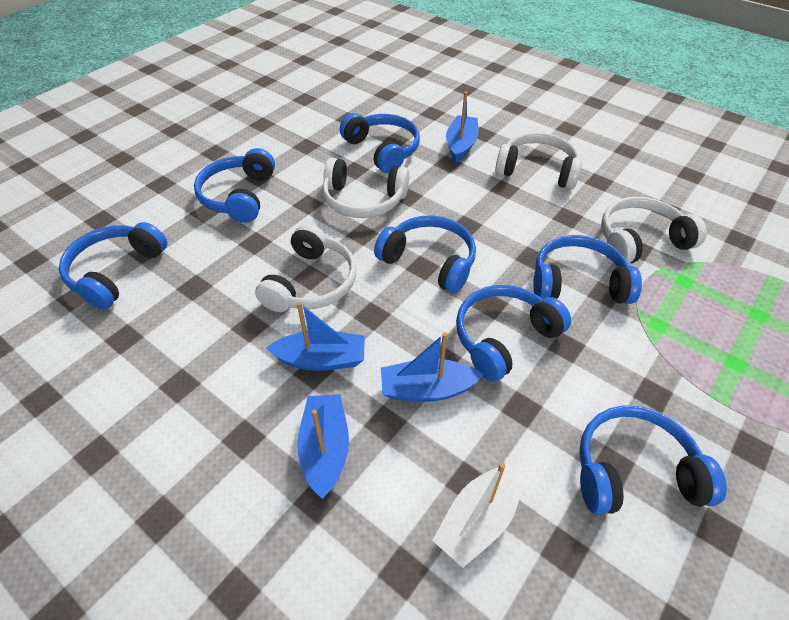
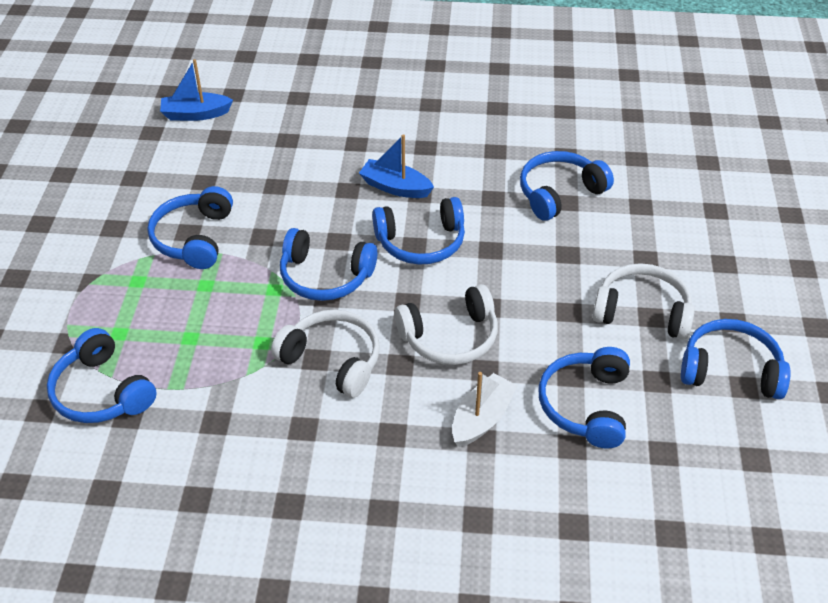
blue boat: 4 -> 2
white headphones: 4 -> 3

